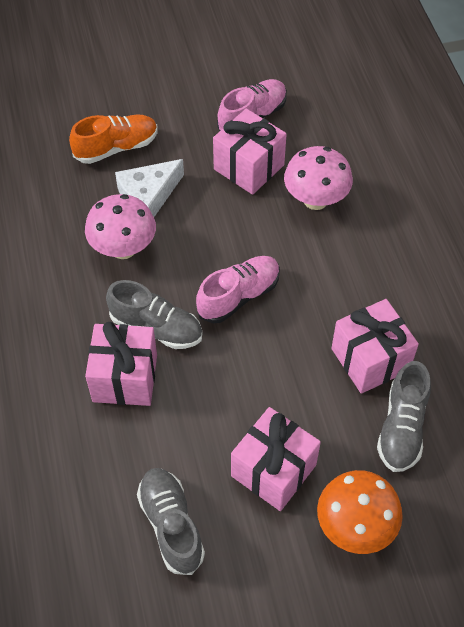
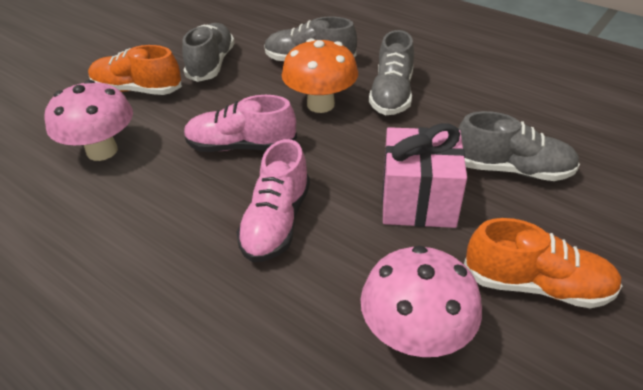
grey shoe: 3 -> 4
orange shoe: 1 -> 2
pink gift: 4 -> 1
white cheese: 1 -> 0

